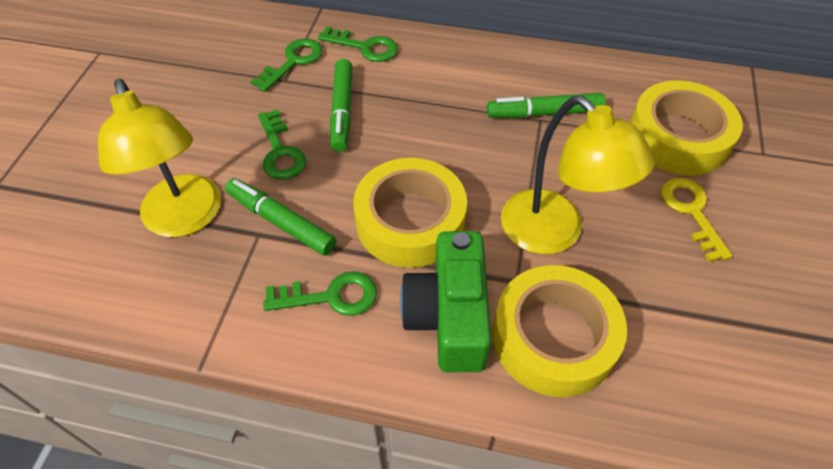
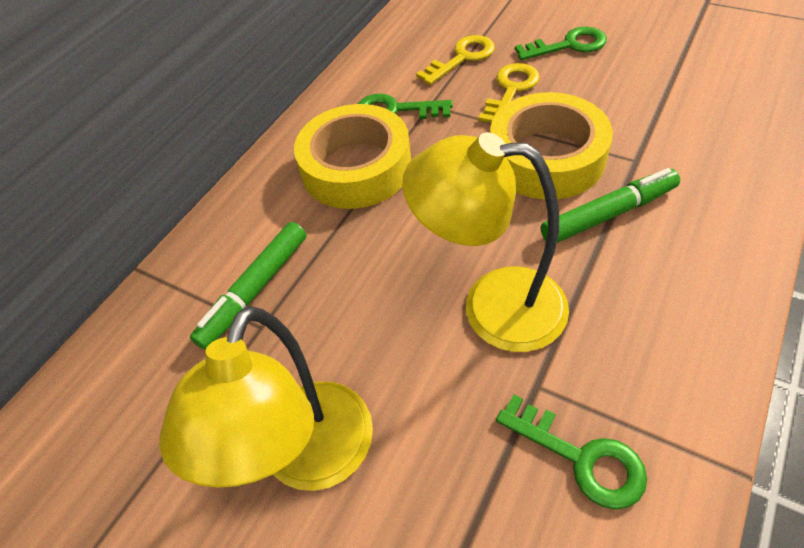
green camera: 1 -> 0
green key: 4 -> 3
green marker: 3 -> 2
yellow key: 1 -> 2
yellow tape: 3 -> 2

